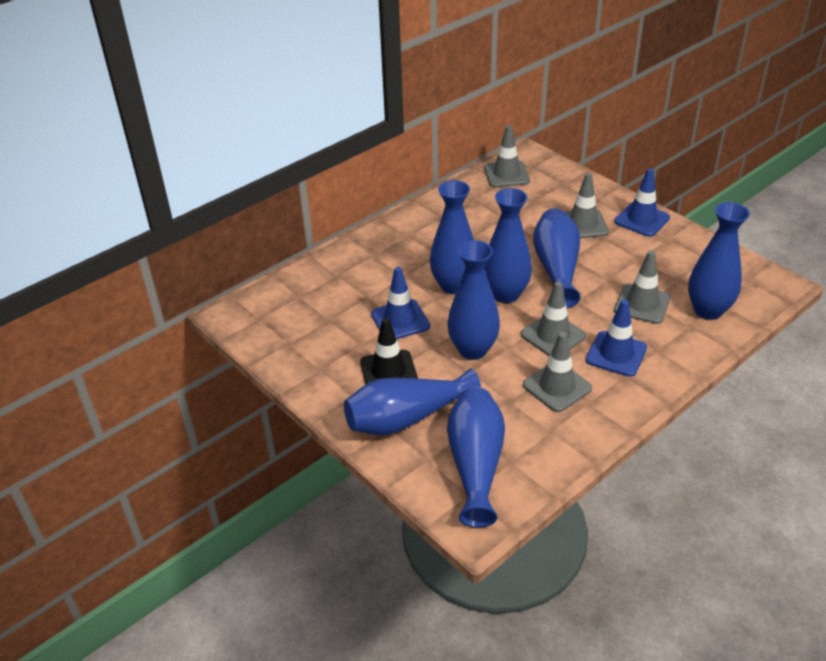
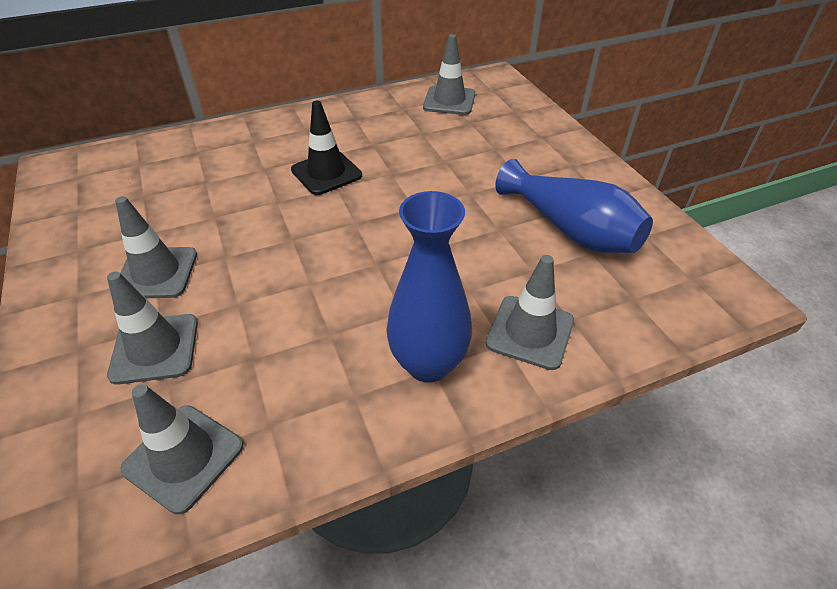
blue traffic cone: 3 -> 0
blue vase: 7 -> 2

